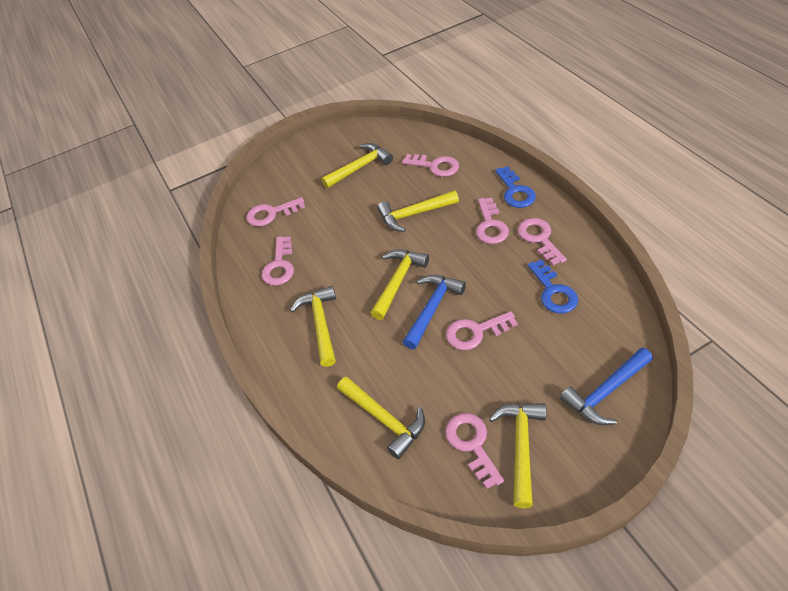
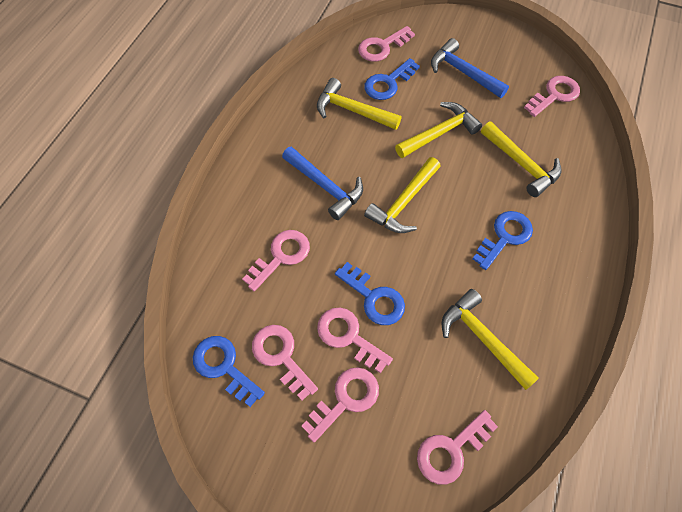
blue key: 2 -> 4
yellow hammer: 6 -> 5

